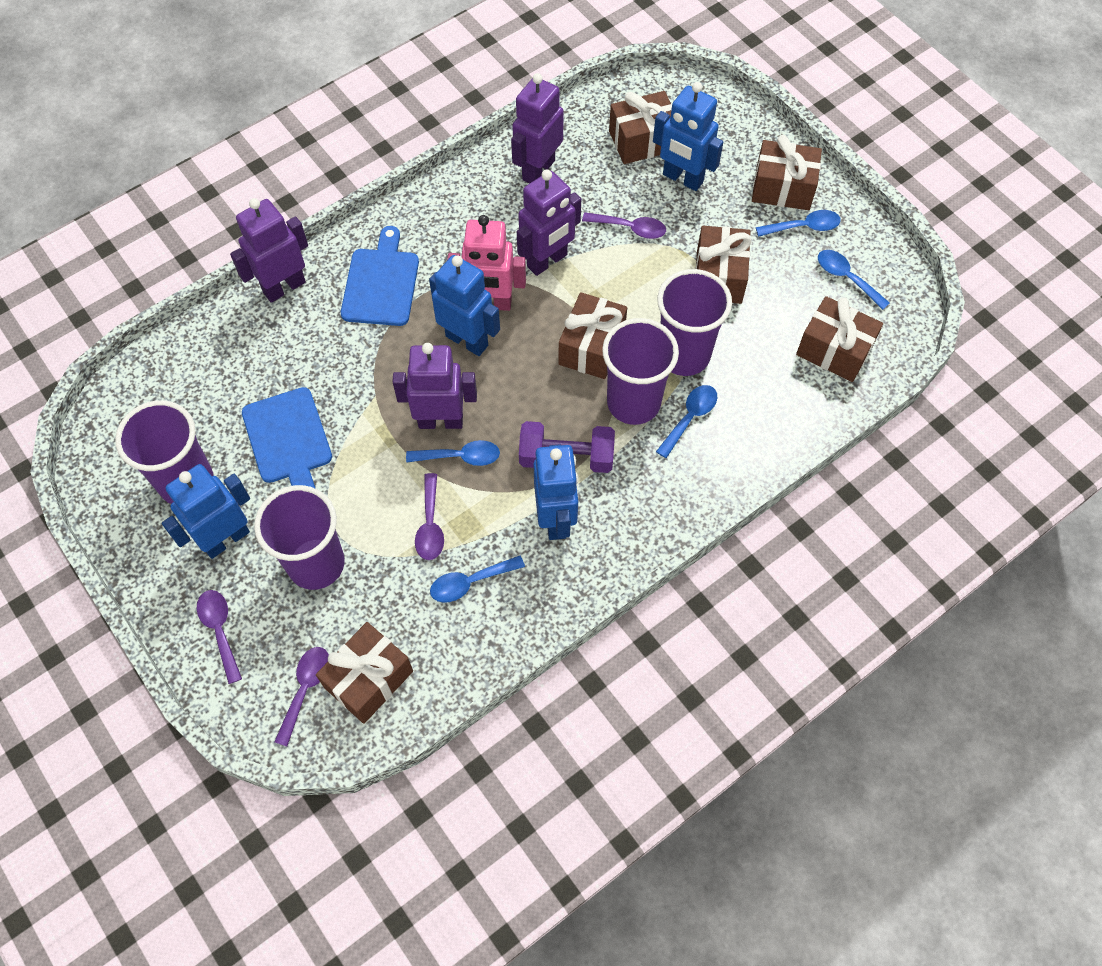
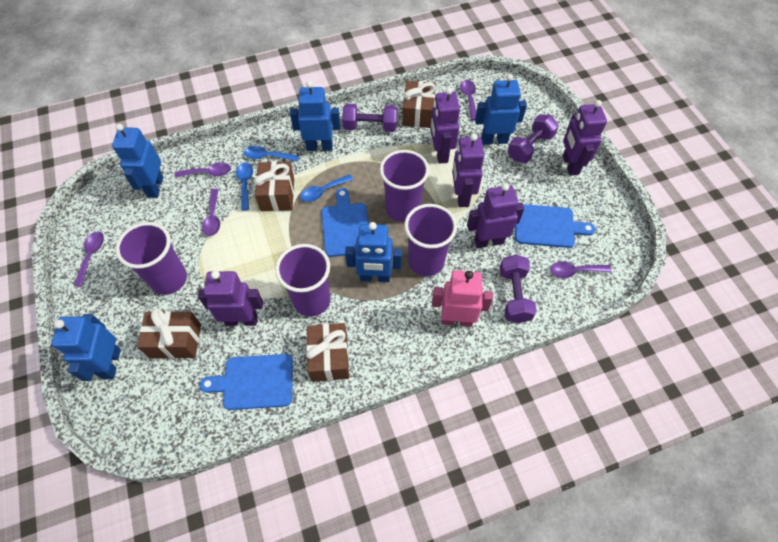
blue cutting board: 2 -> 3
blue robot: 4 -> 5
blue spoon: 5 -> 3
brown gift: 6 -> 4
purple dumbbell: 1 -> 3
purple robot: 4 -> 5
purple spoon: 4 -> 5

